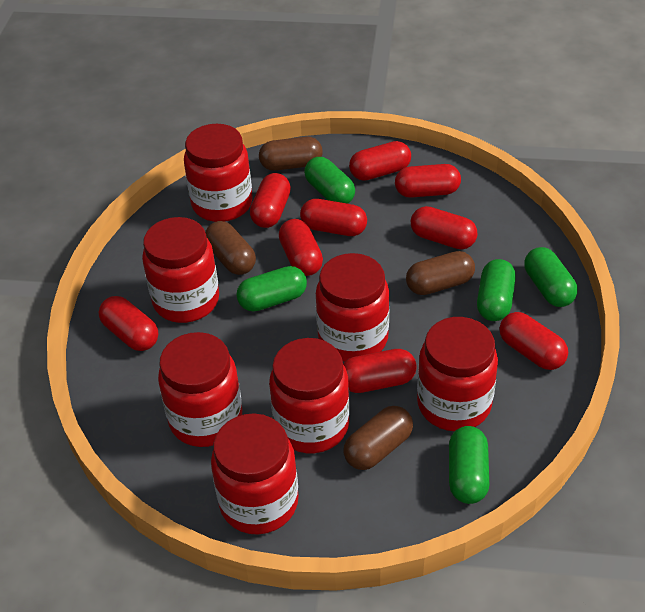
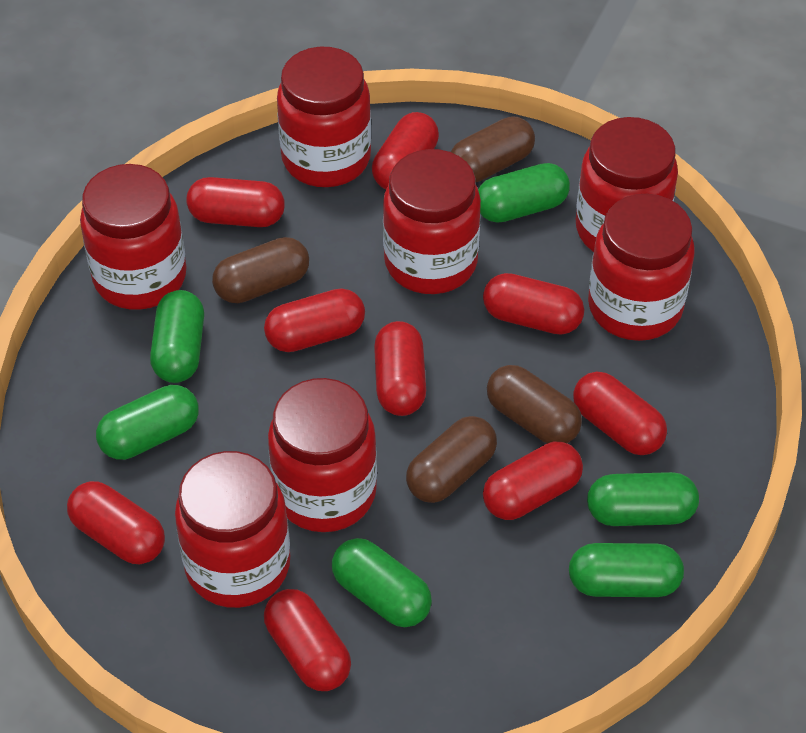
green capsule: 5 -> 6

